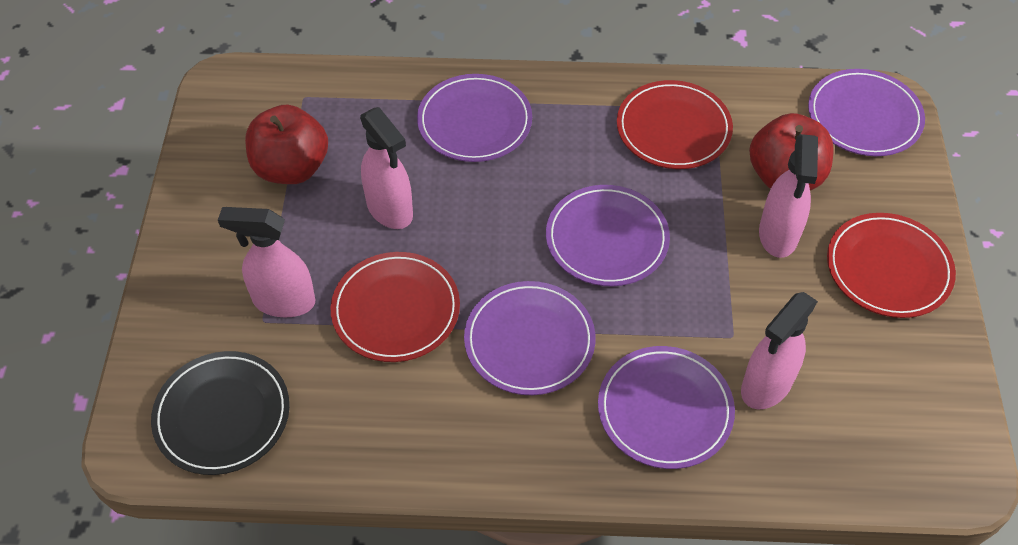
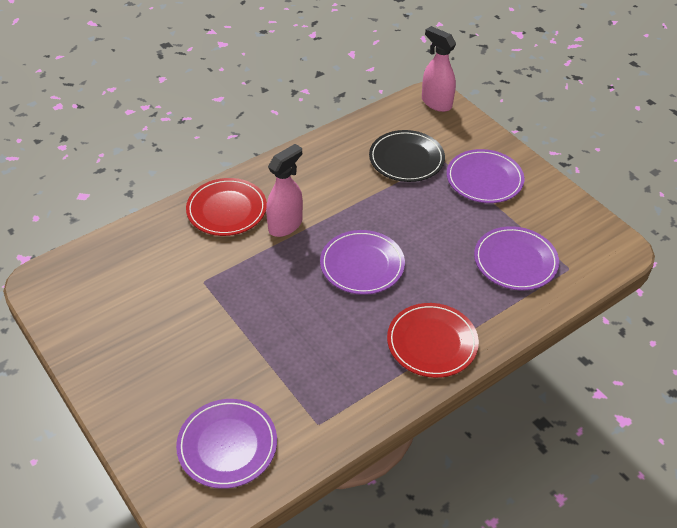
pink spray bottle: 4 -> 2
purple plate: 5 -> 4
red apple: 2 -> 0
red plate: 3 -> 2

